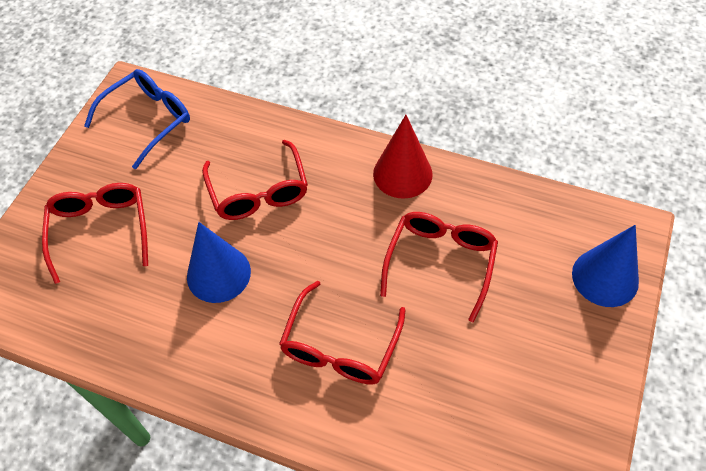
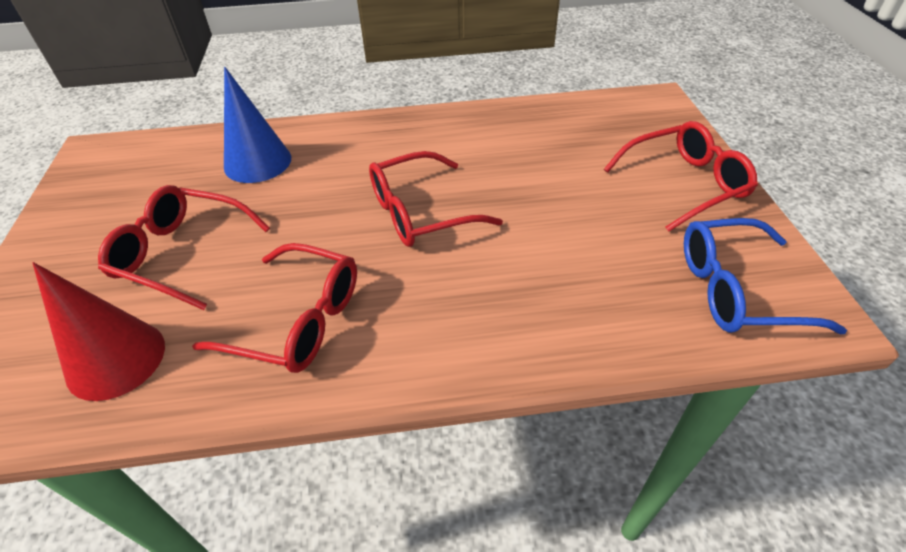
blue cone: 2 -> 1

